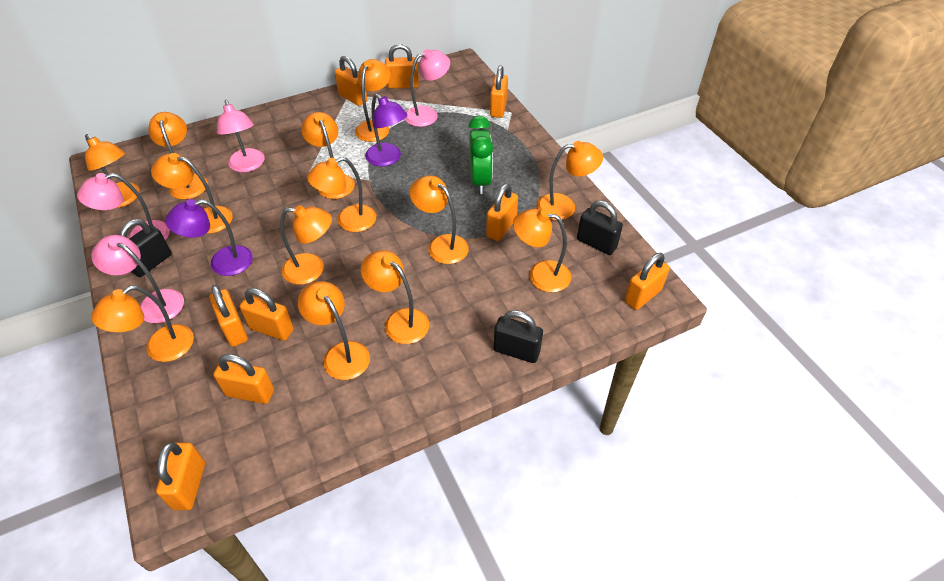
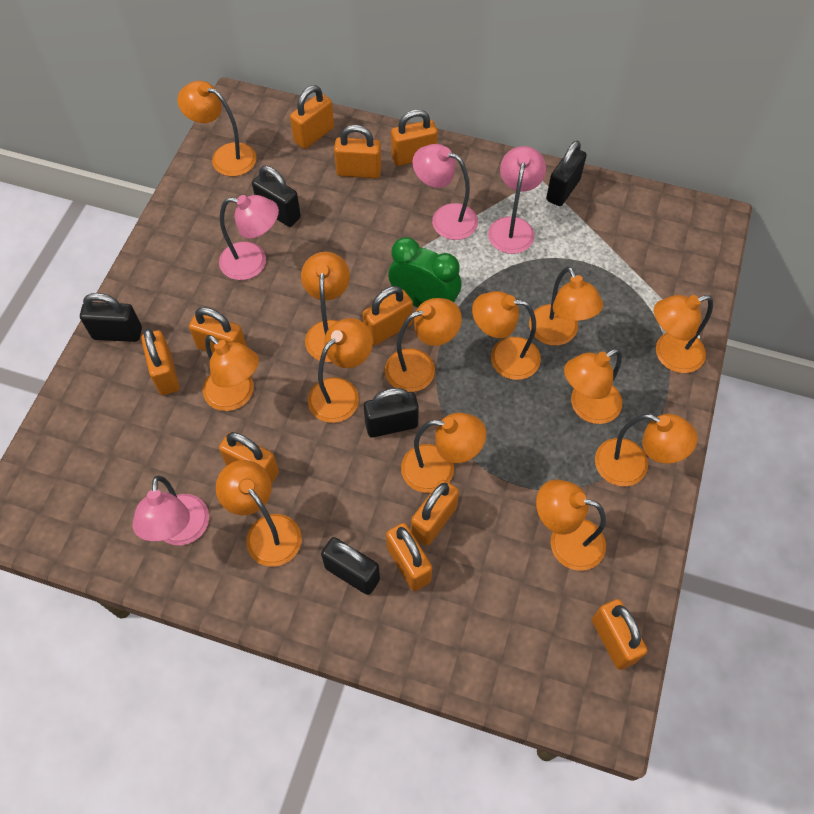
black padlock: 3 -> 5
orange padlock: 9 -> 10
purple lamp: 2 -> 0

